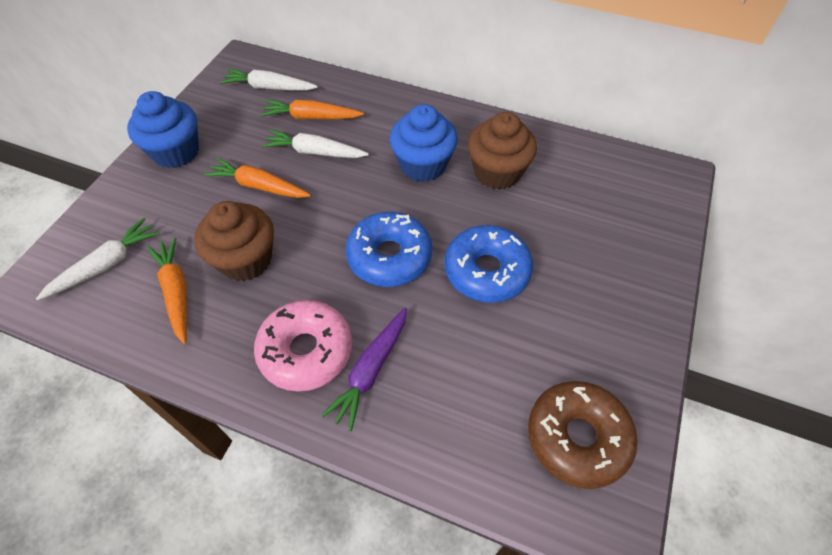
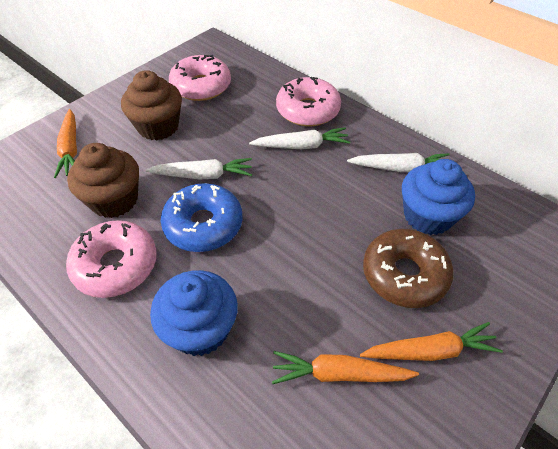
blue donut: 2 -> 1
pink donut: 1 -> 3
purple carrot: 1 -> 0

